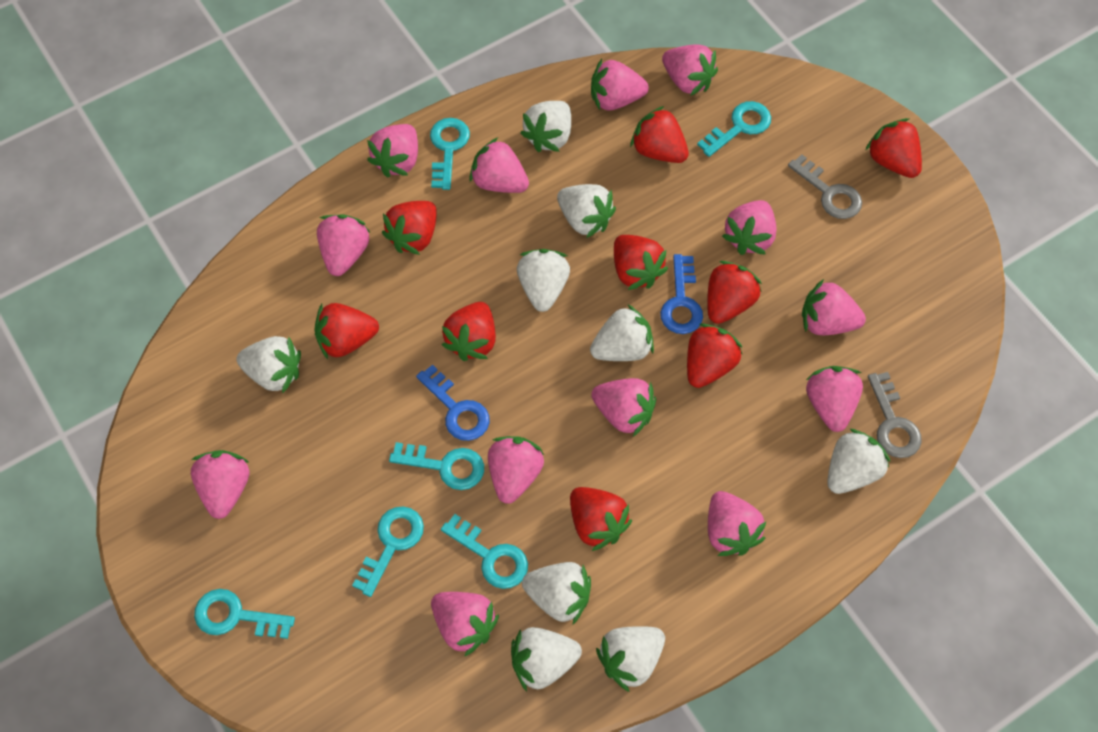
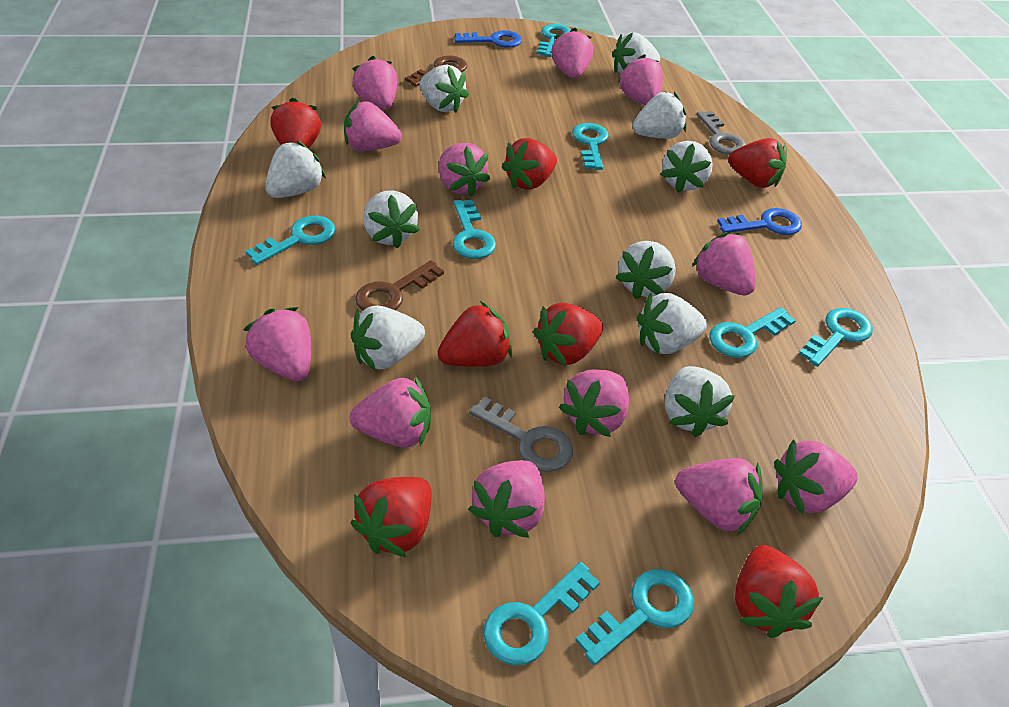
brown key: 0 -> 2
pink strawberry: 13 -> 12
red strawberry: 9 -> 7
turquoise key: 6 -> 8
white strawberry: 9 -> 10

